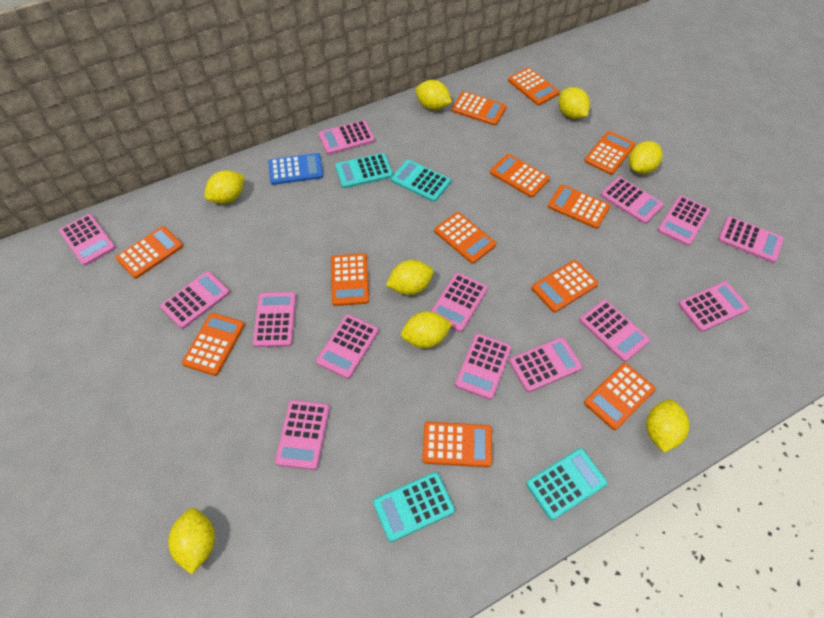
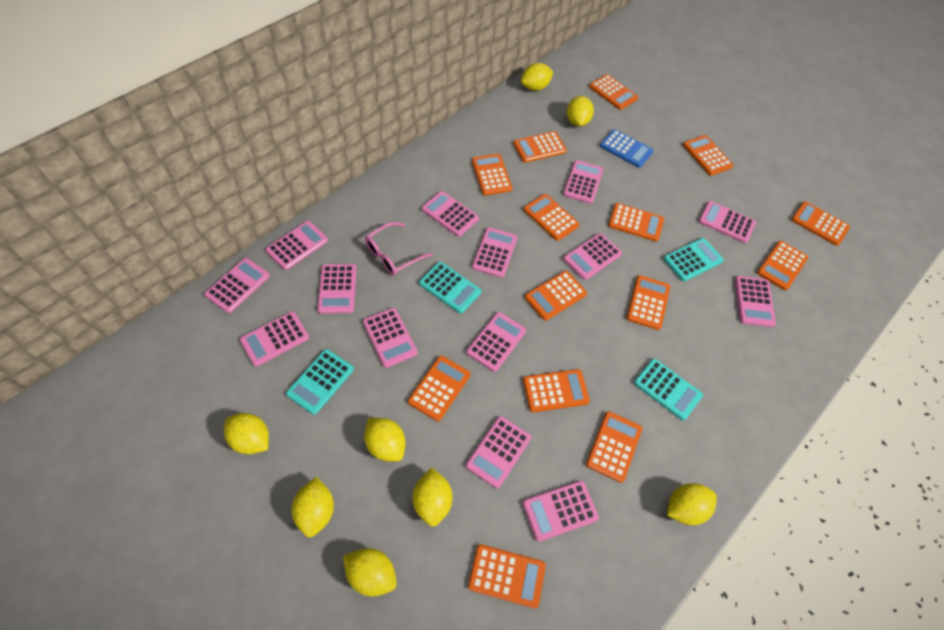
orange calculator: 12 -> 14
pink glasses: 0 -> 1

